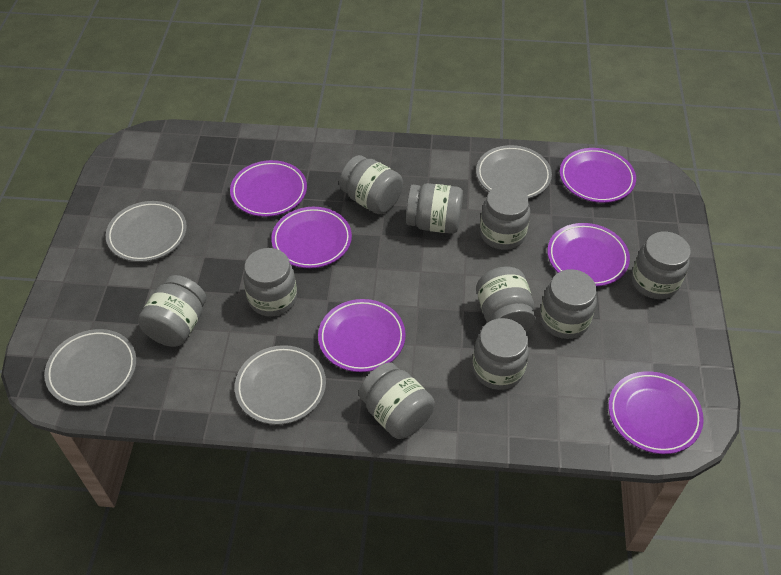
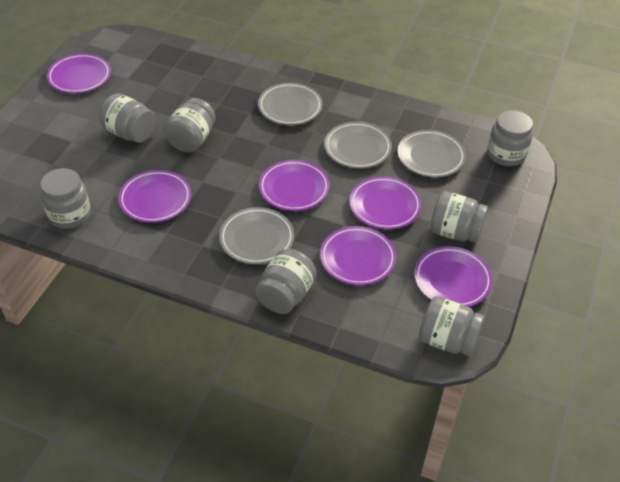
grey jar: 10 -> 7

